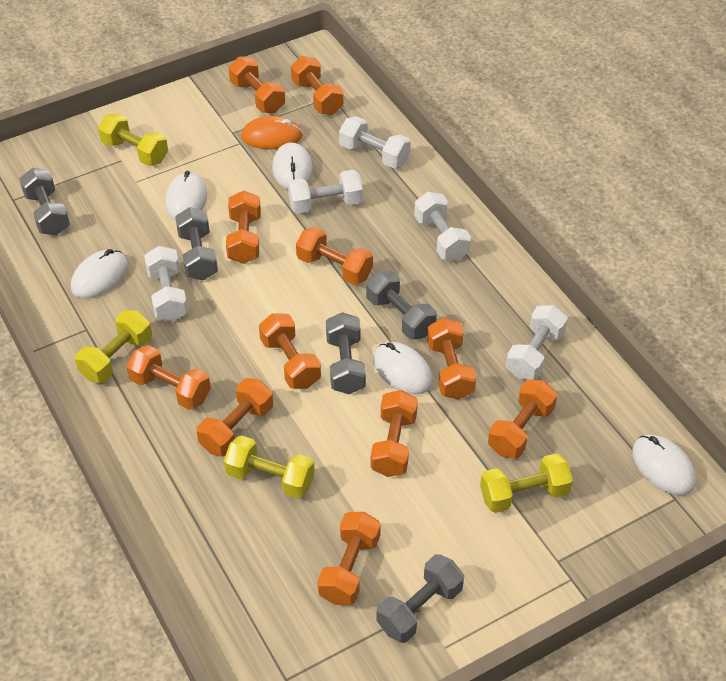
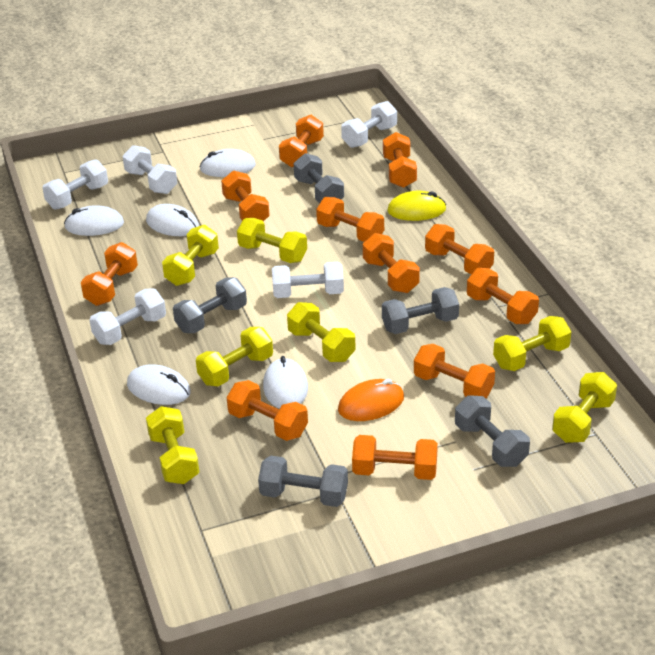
yellow dumbbell: 4 -> 7
yellow mouse: 0 -> 1

